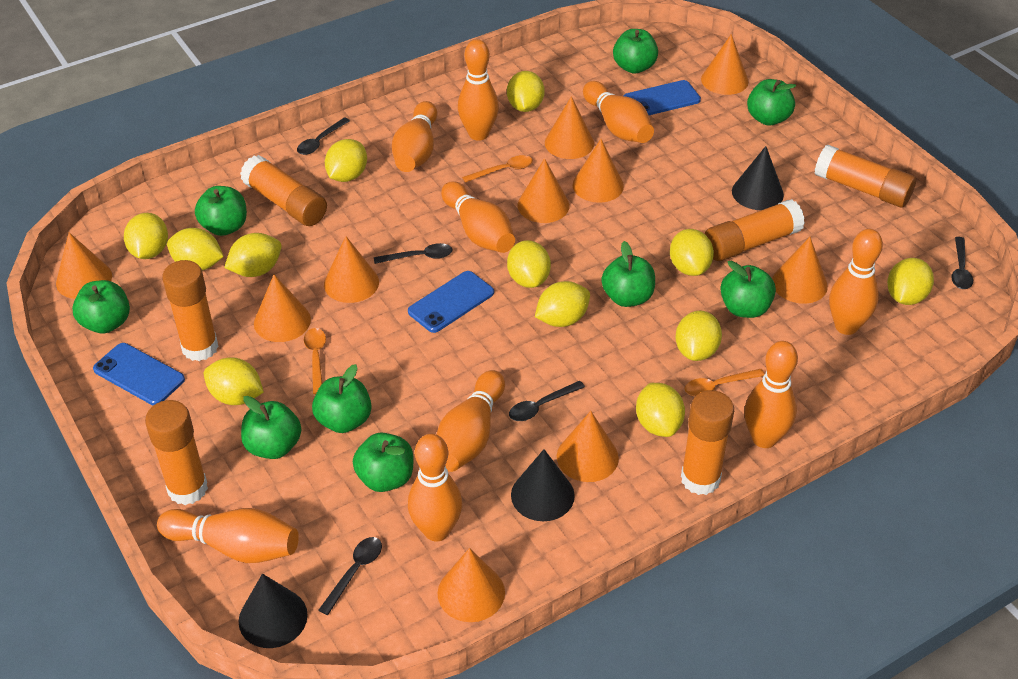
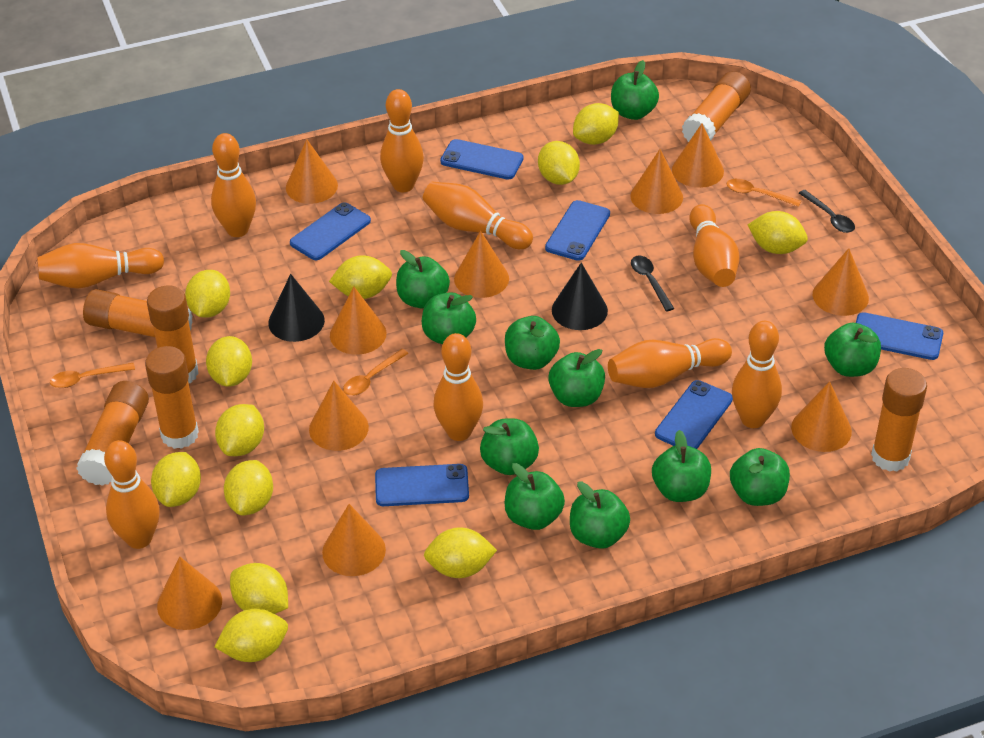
black cone: 3 -> 2
black spoon: 5 -> 2
blue phone: 3 -> 6
green apple: 9 -> 11

